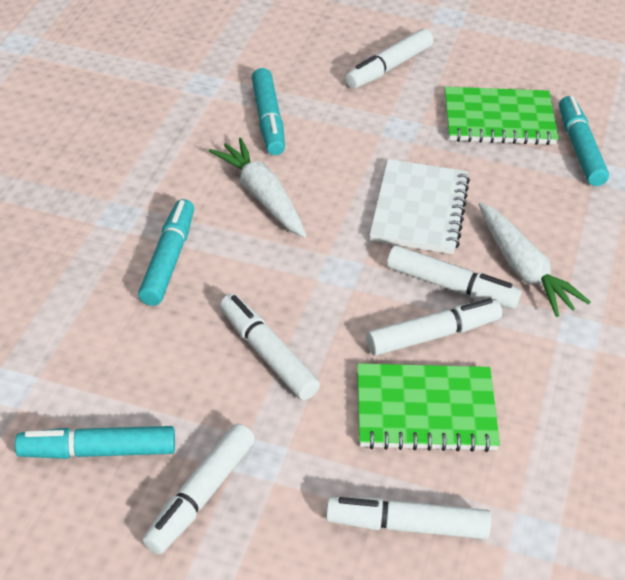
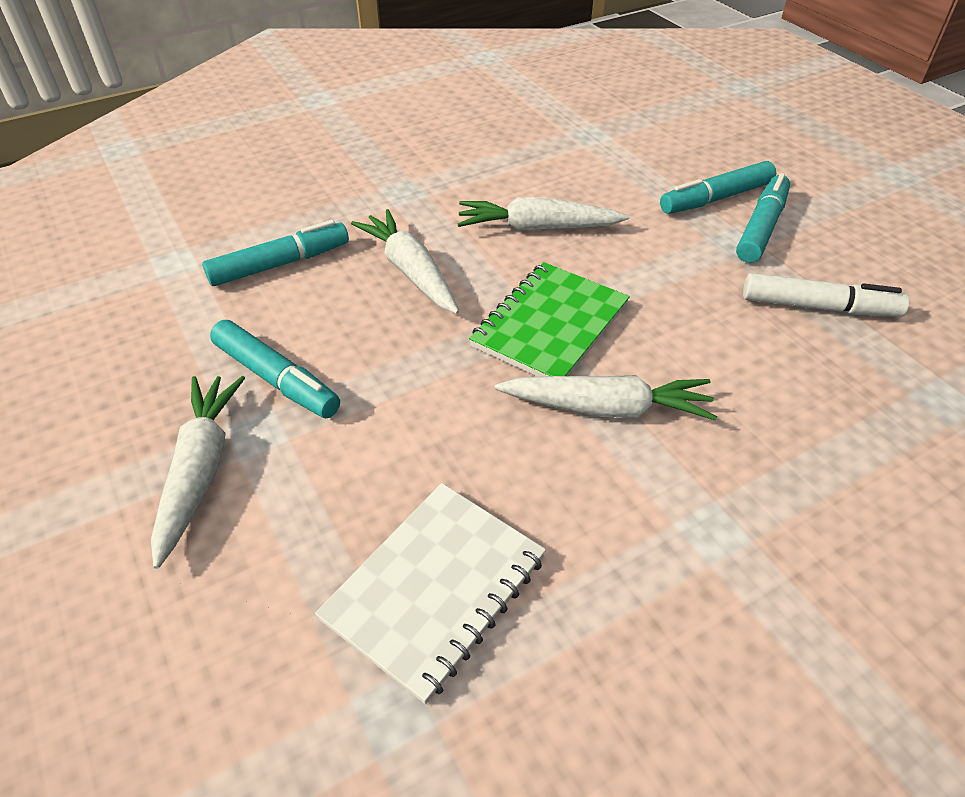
green notebook: 2 -> 1
white carrot: 2 -> 4
white marker: 6 -> 1

